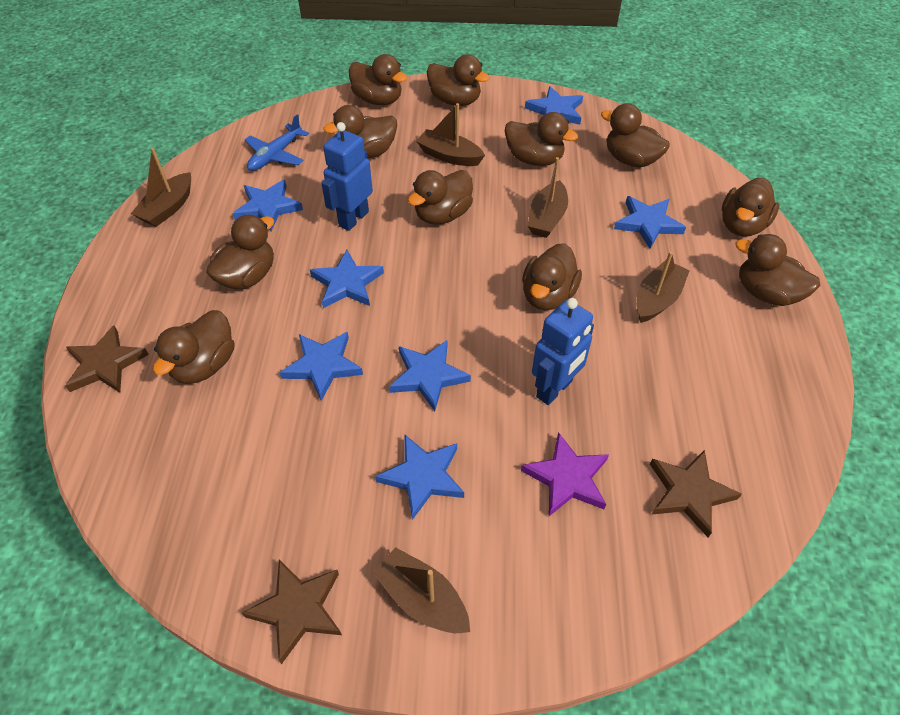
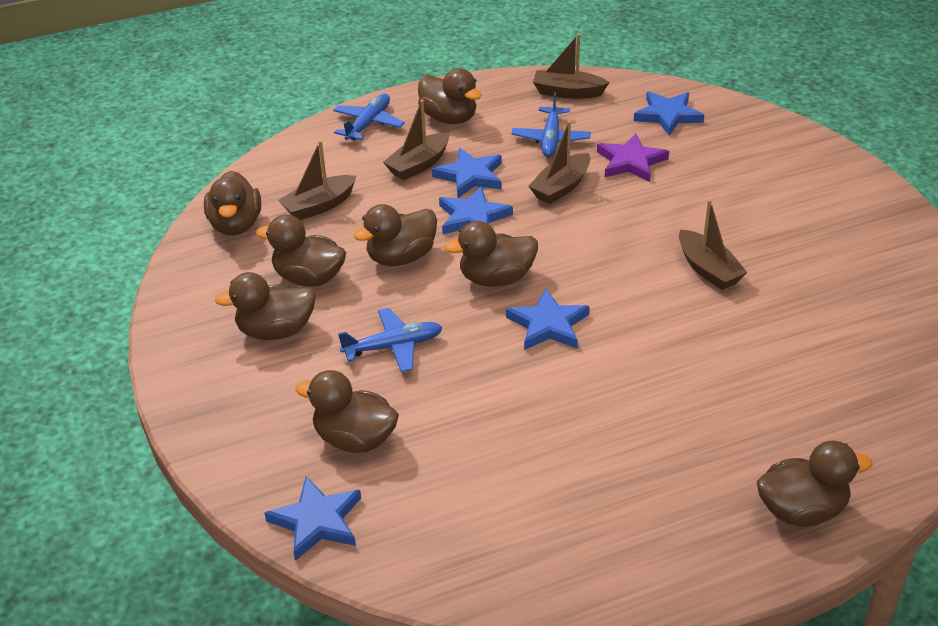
blue plane: 1 -> 3
blue robot: 2 -> 0
blue star: 7 -> 5
brown duck: 11 -> 8
brown star: 3 -> 0

